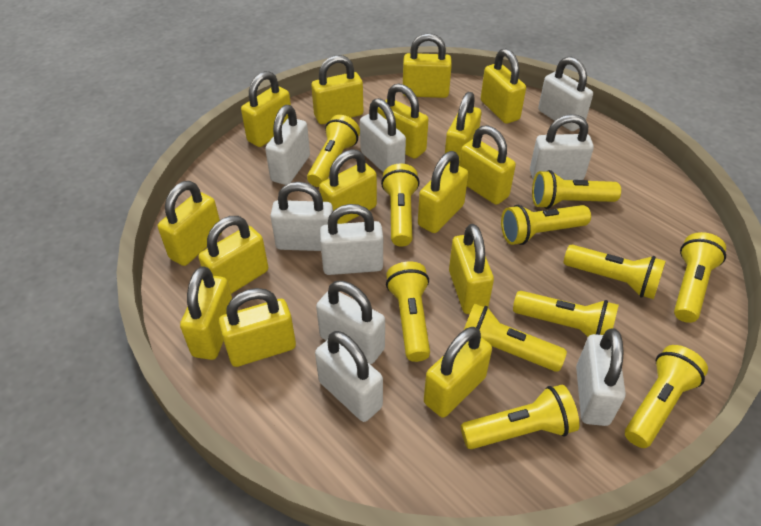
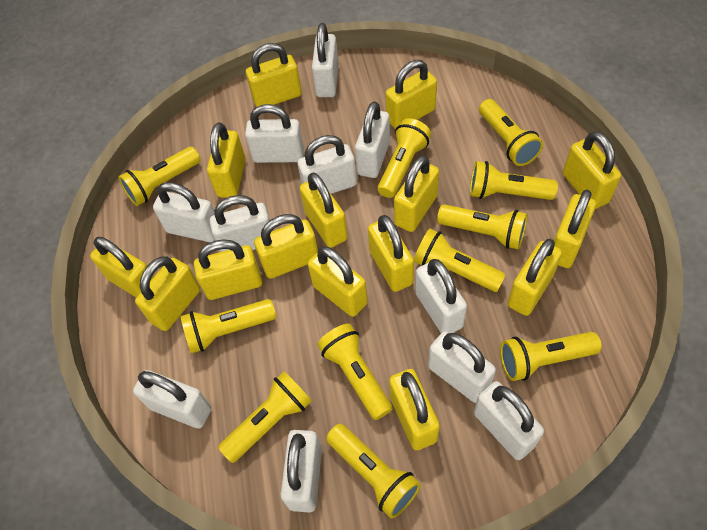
white padlock: 9 -> 11

